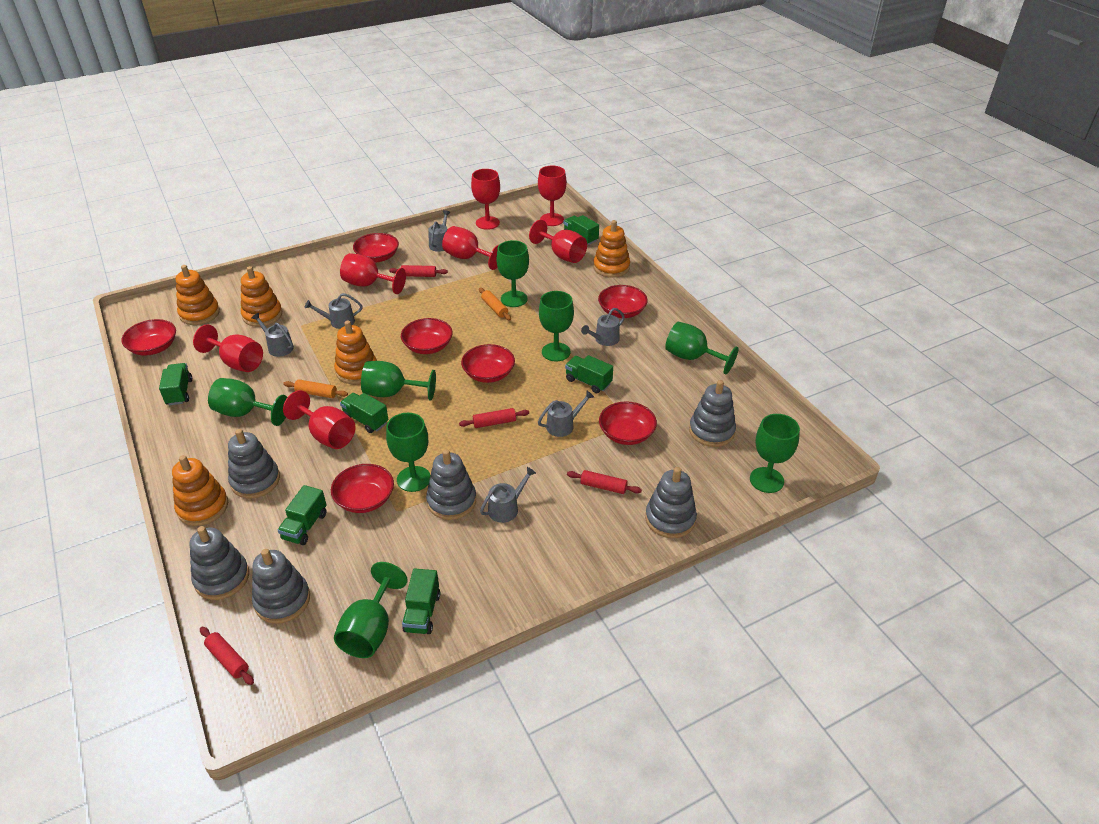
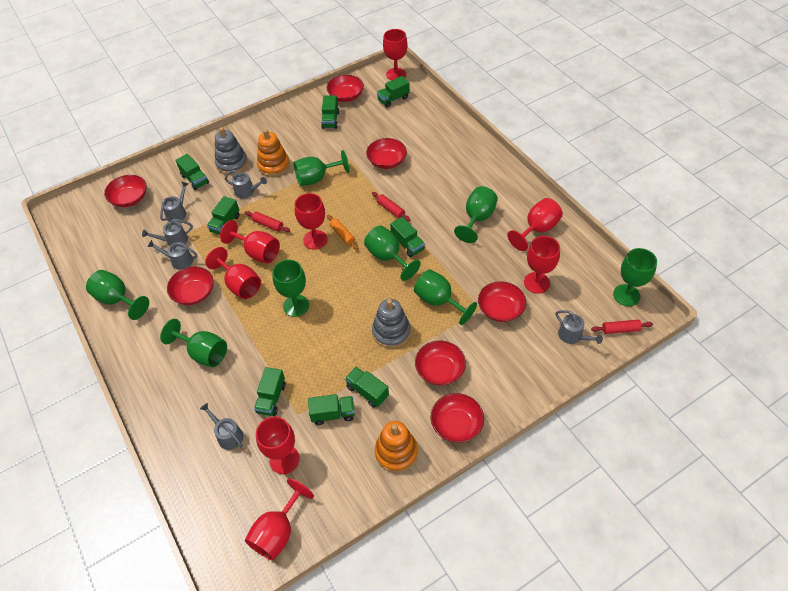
green truck: 6 -> 8
grey stacking toy: 6 -> 2
orange rolling pin: 2 -> 1
orange stacking toy: 5 -> 2
red goblet: 7 -> 8
red rolling pin: 4 -> 3

